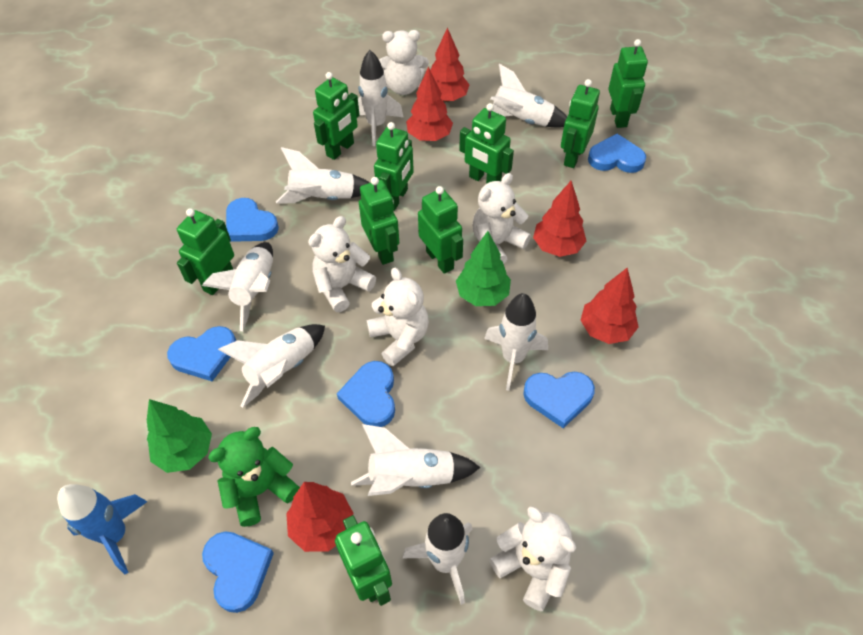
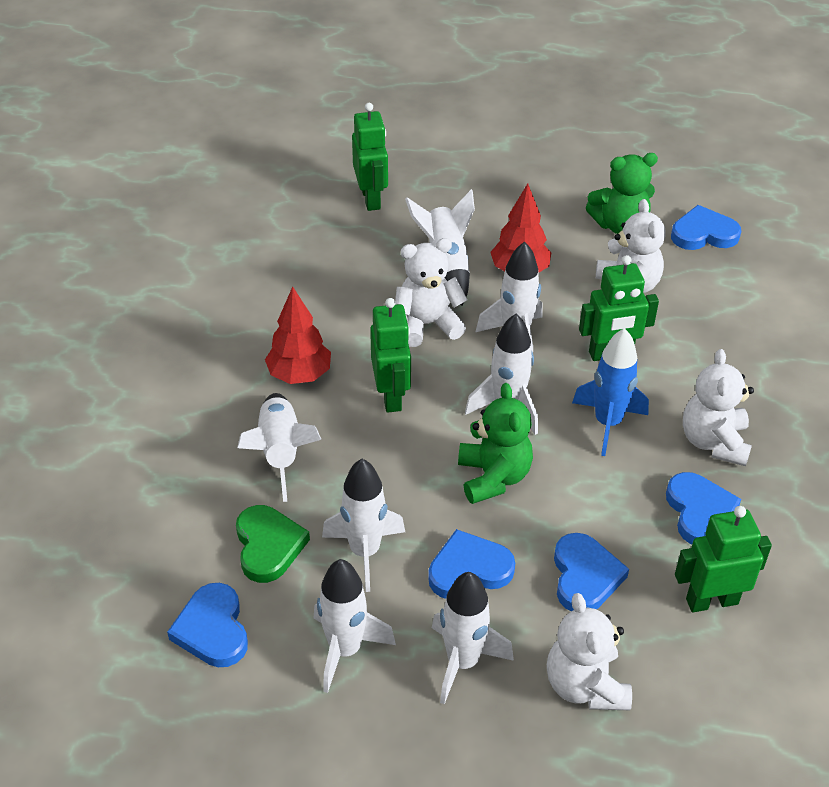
blue heart: 6 -> 5
green heart: 0 -> 1
green robot: 9 -> 4
green teddy bear: 1 -> 2
green tree: 2 -> 0
red tree: 5 -> 2
white rocket: 8 -> 7
white teddy bear: 5 -> 4

